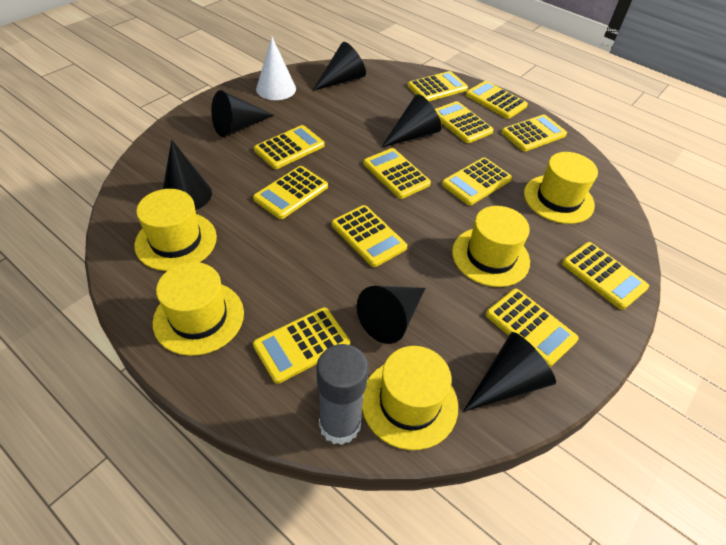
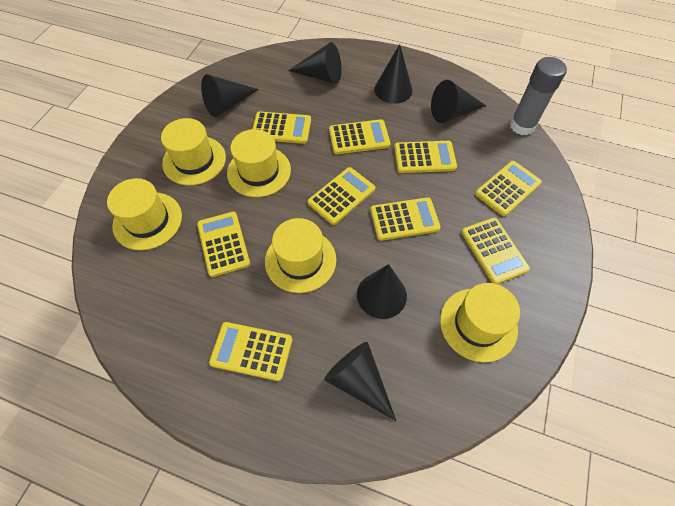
white cone: 1 -> 0
yellow calculator: 12 -> 9

